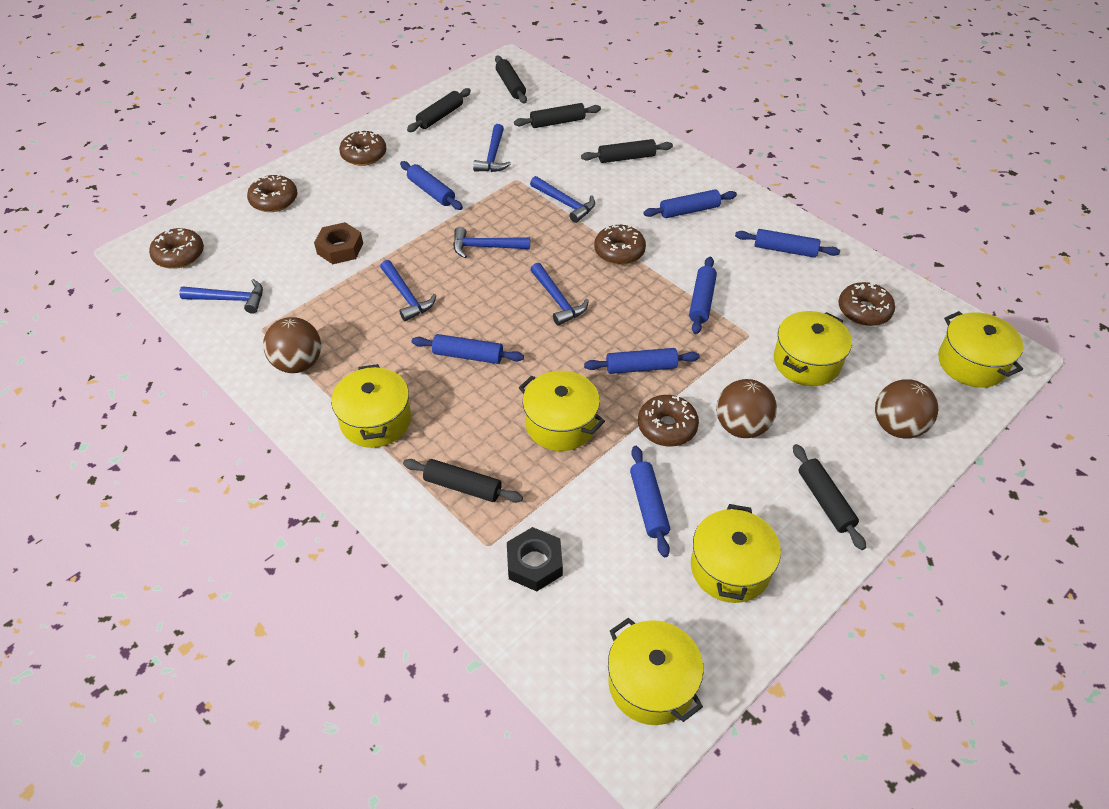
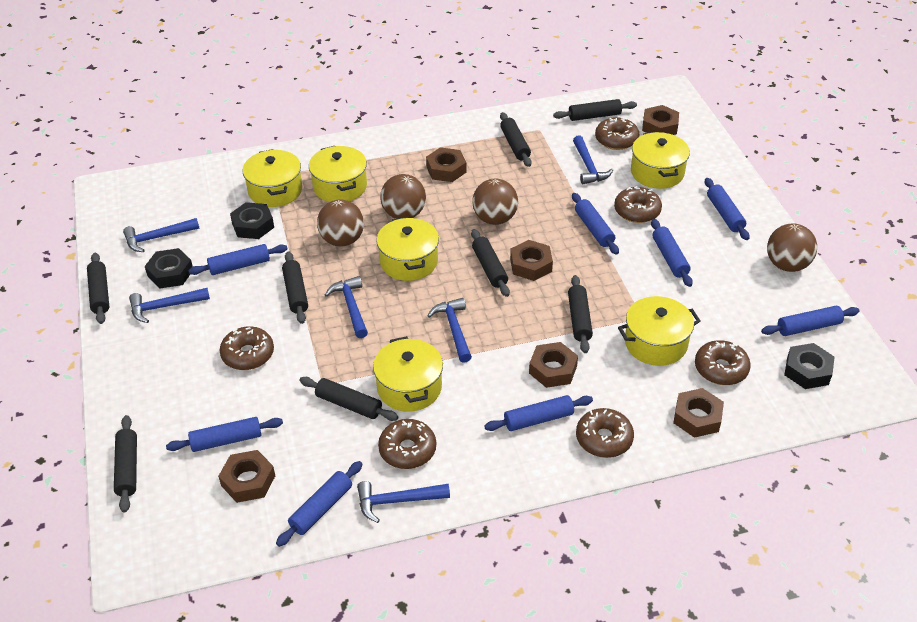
black nut: 1 -> 3
black rolling pin: 6 -> 8
blue rolling pin: 7 -> 8
brown ball: 3 -> 4
brown nut: 1 -> 6

